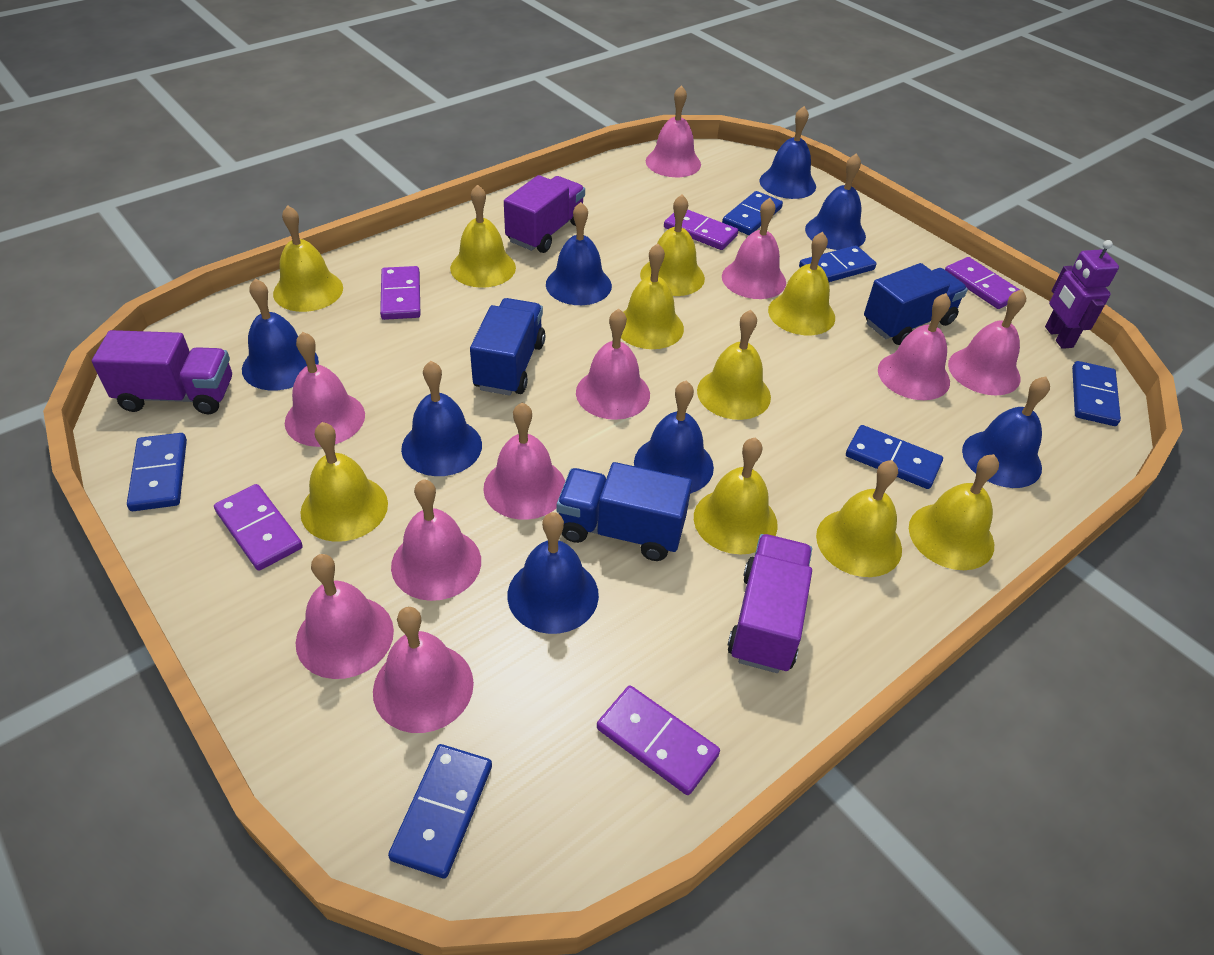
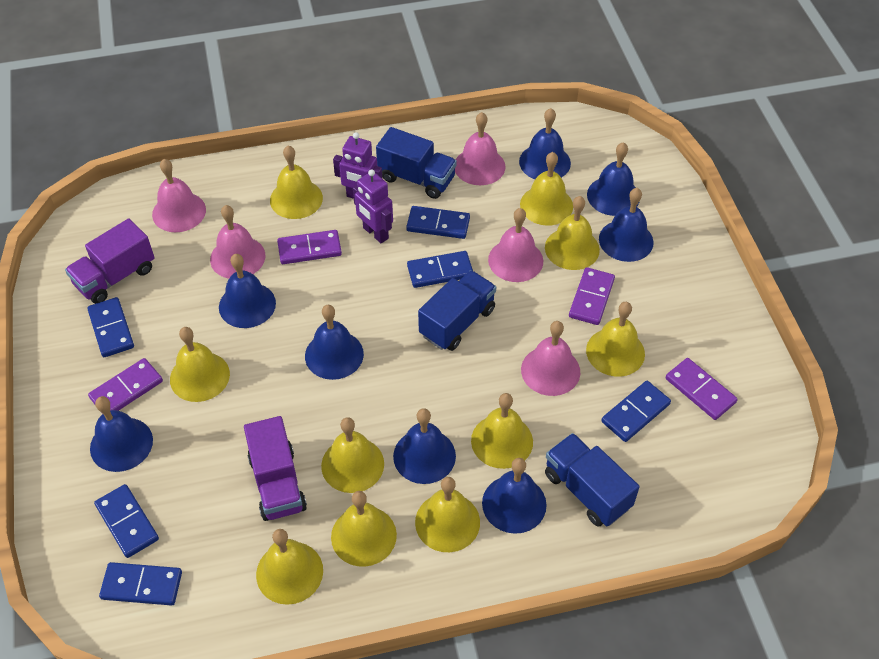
pink bell: 10 -> 5
purple domino: 5 -> 4
purple robot: 1 -> 2
purple truck: 3 -> 2

